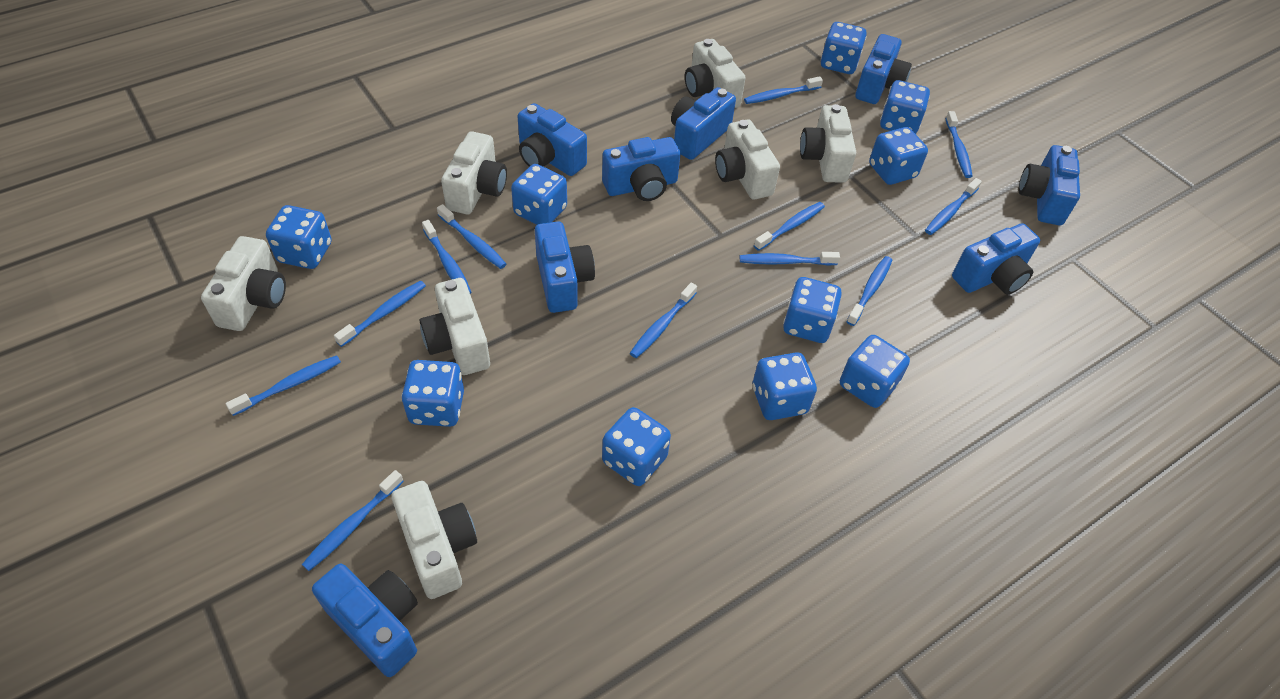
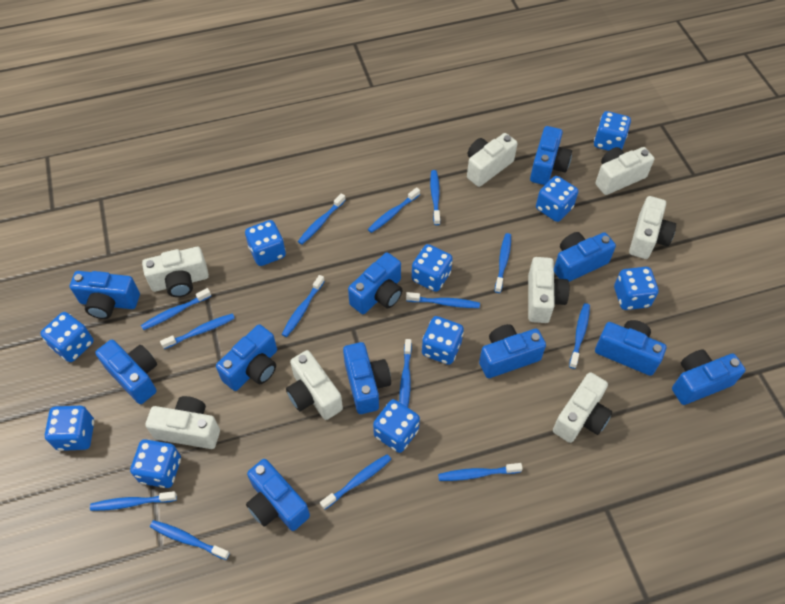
blue camera: 8 -> 11
blue toothbrush: 12 -> 14
white camera: 7 -> 8

